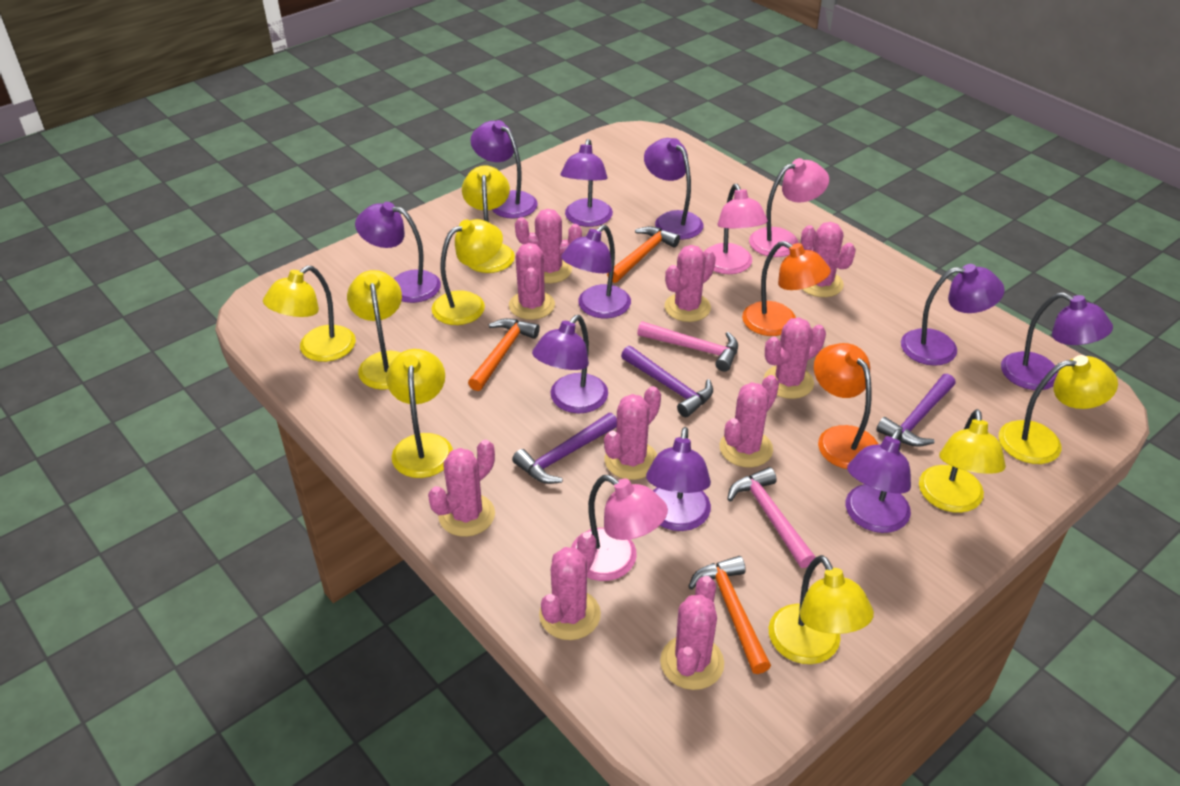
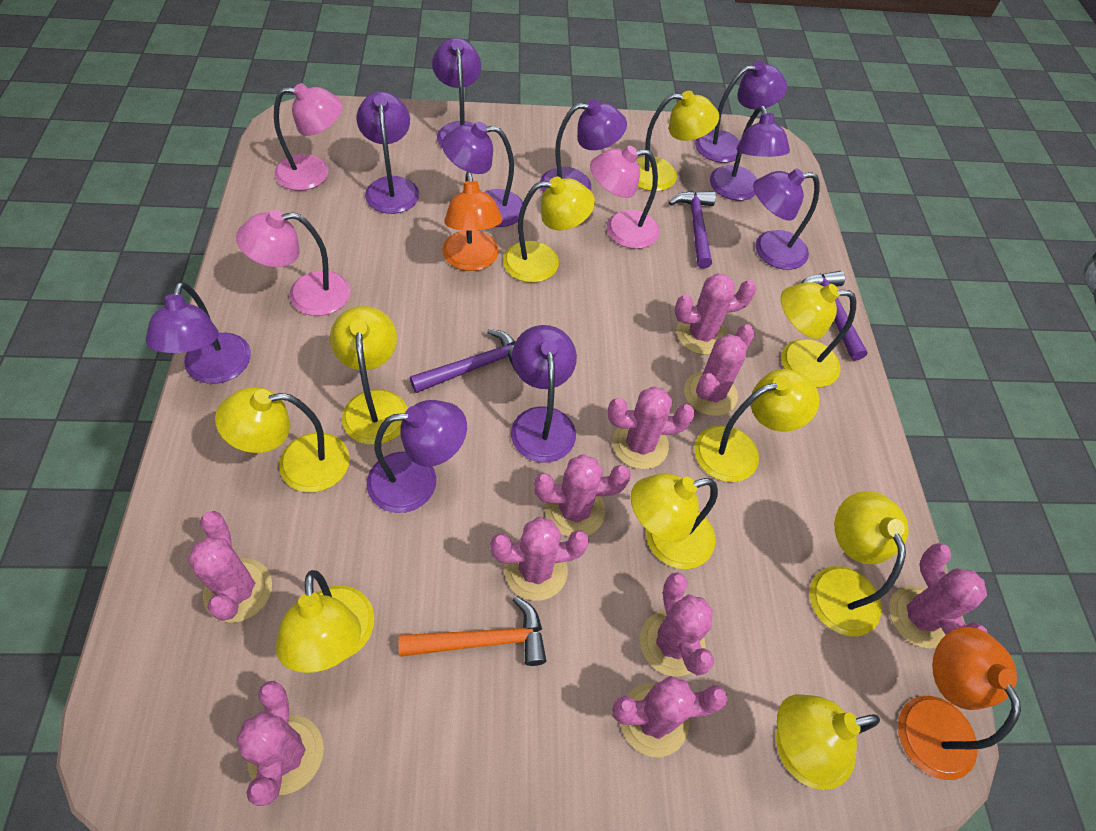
orange hammer: 3 -> 1
pink hammer: 2 -> 0
yellow lamp: 8 -> 10

